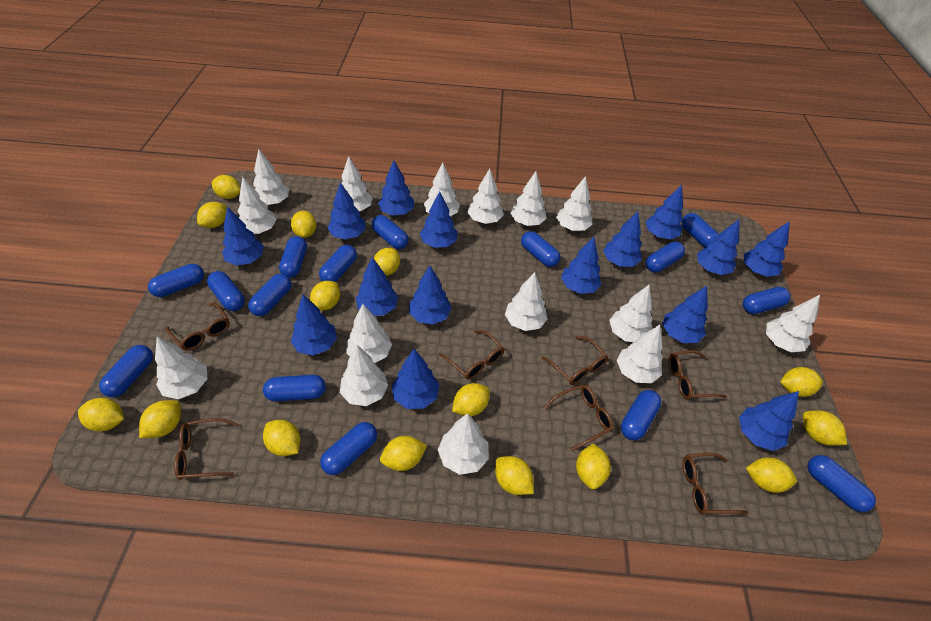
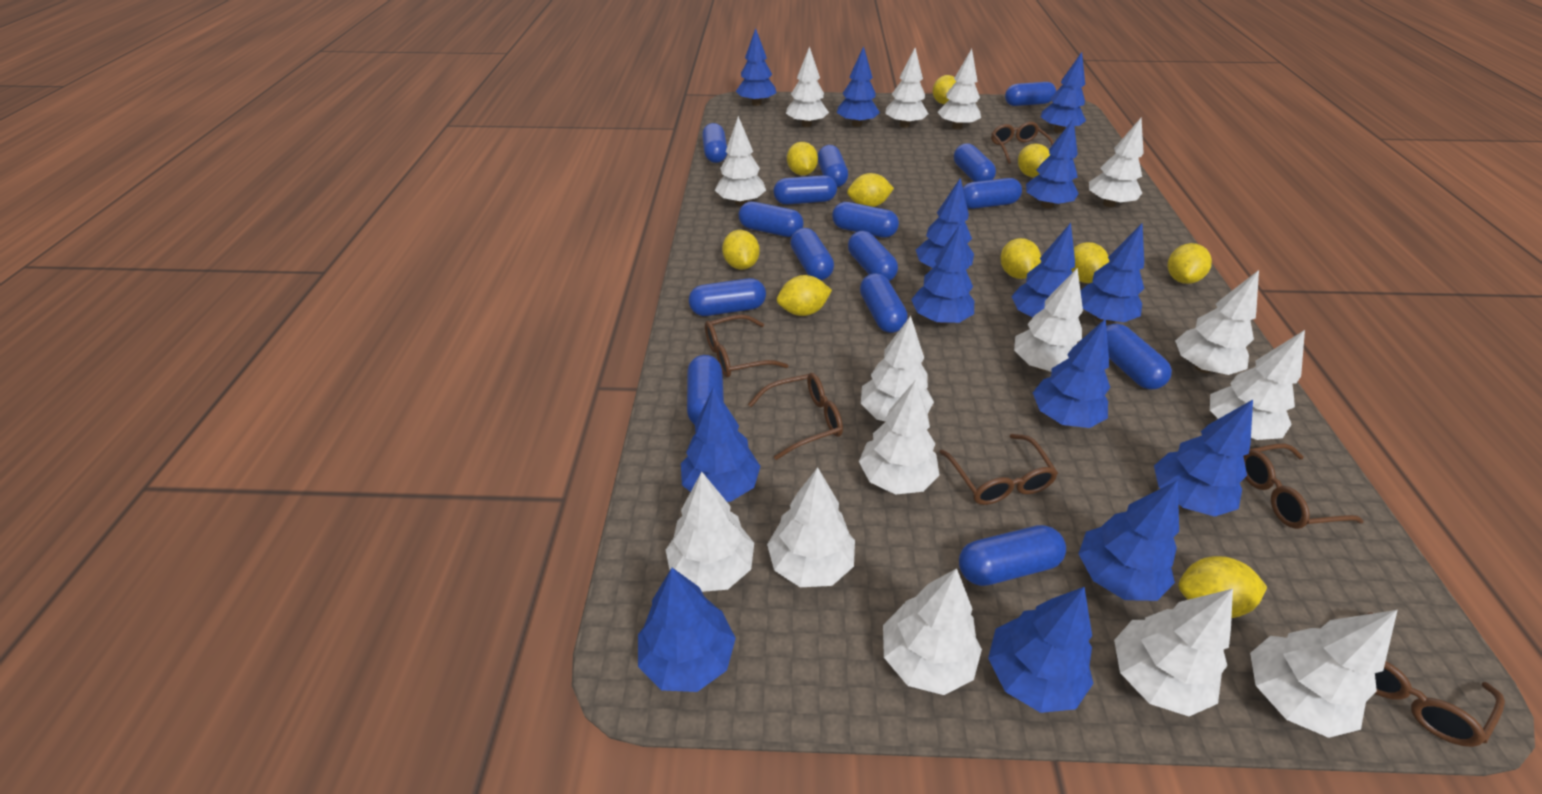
blue tree: 15 -> 14
brown glasses: 7 -> 6
yellow lemon: 15 -> 10

